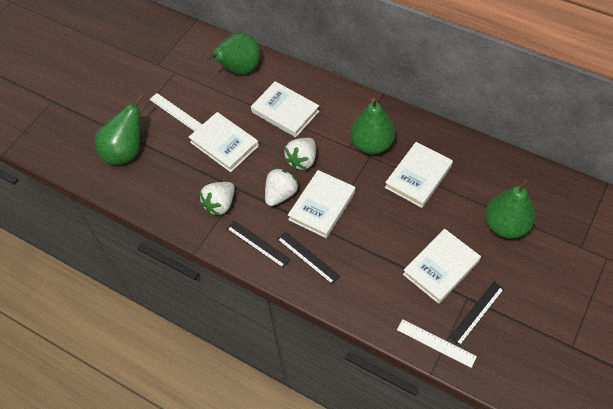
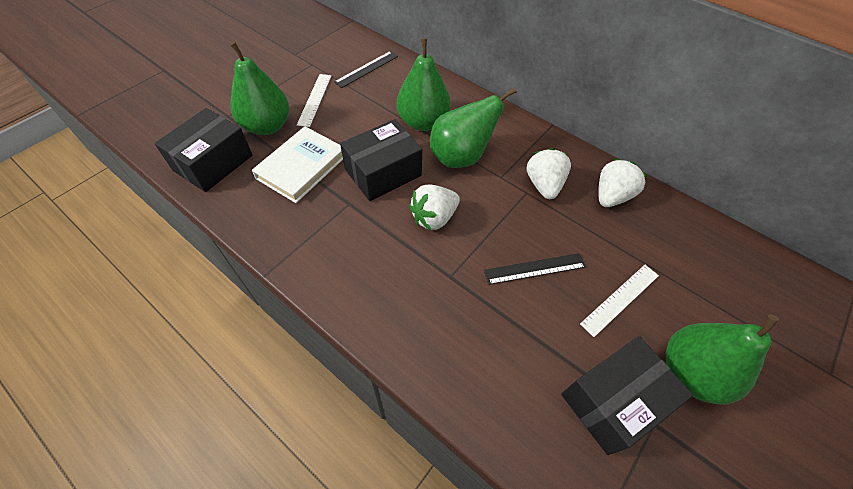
black box: 0 -> 3
black ruler: 3 -> 2
white book: 5 -> 1

